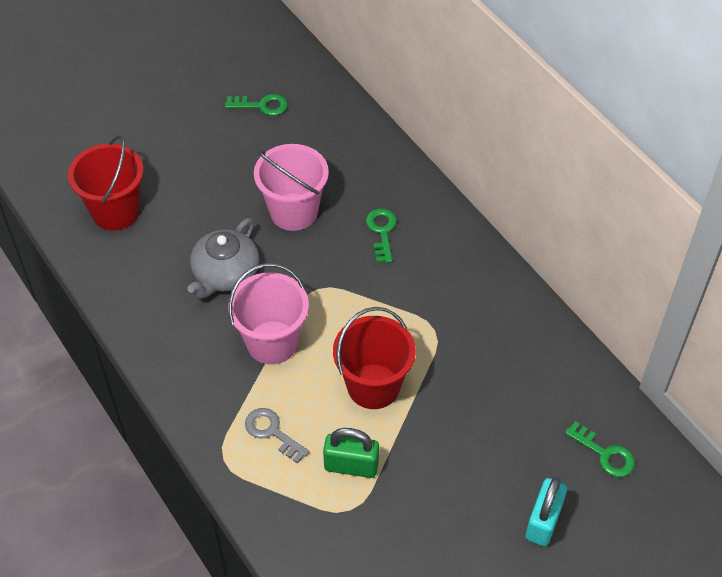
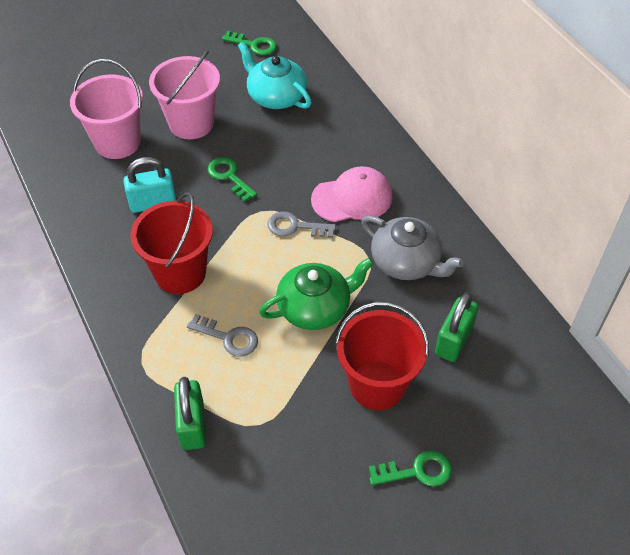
green padlock: 1 -> 2
green teapot: 0 -> 1
grey key: 1 -> 2
pink cap: 0 -> 1
turquoise teapot: 0 -> 1

